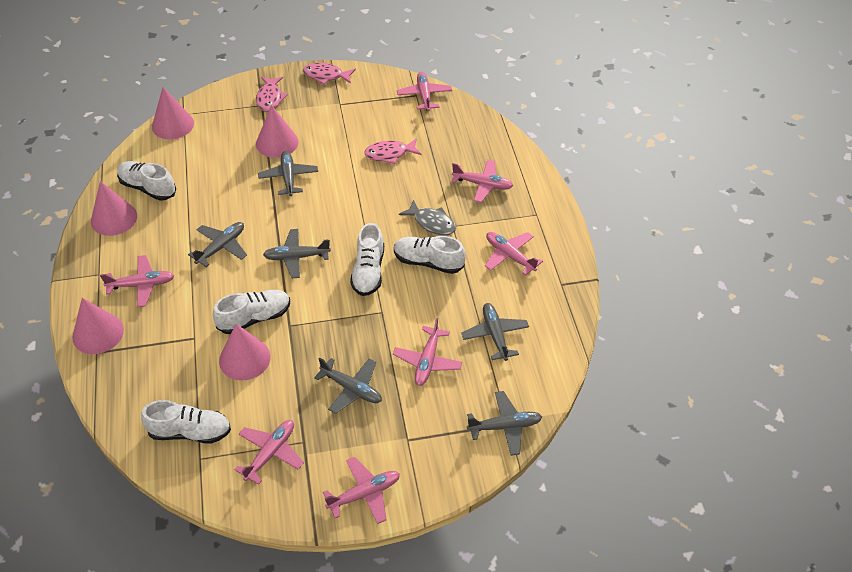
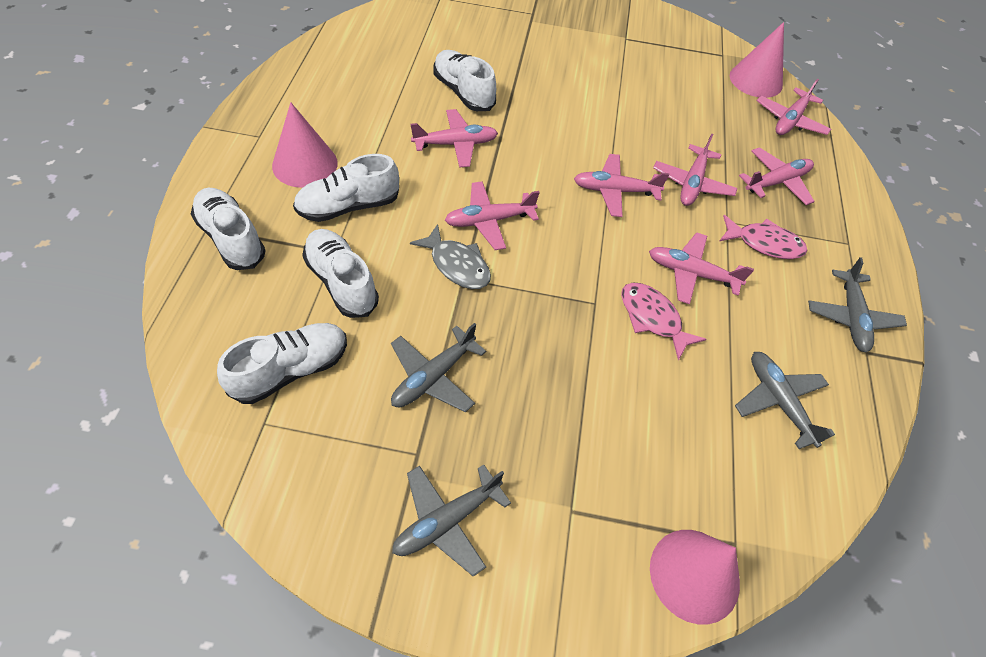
grey plane: 6 -> 4
pink cone: 5 -> 3
pink fish: 3 -> 2

